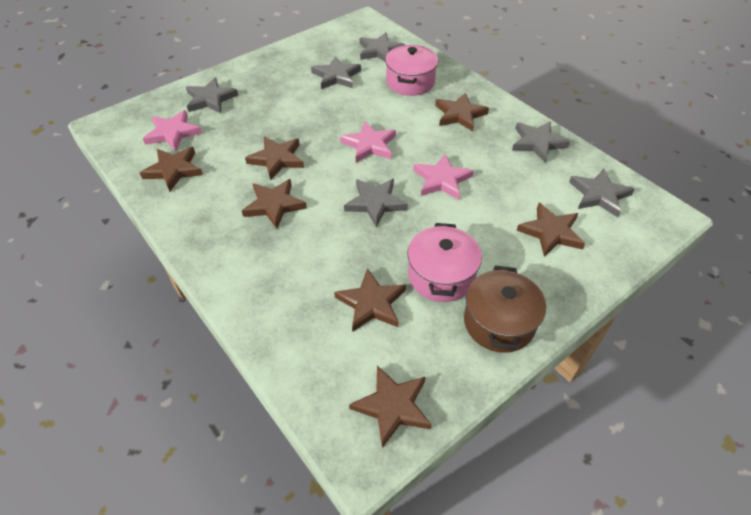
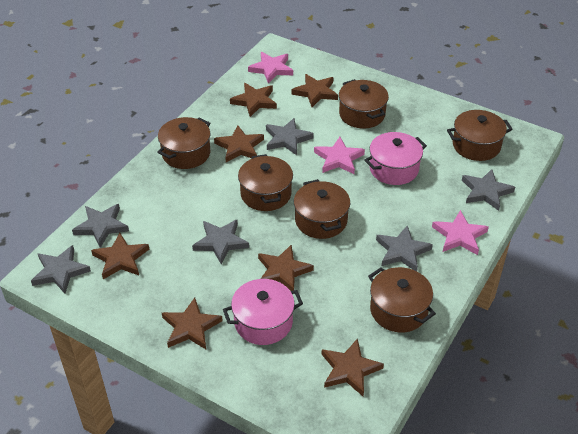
brown pot: 1 -> 6

